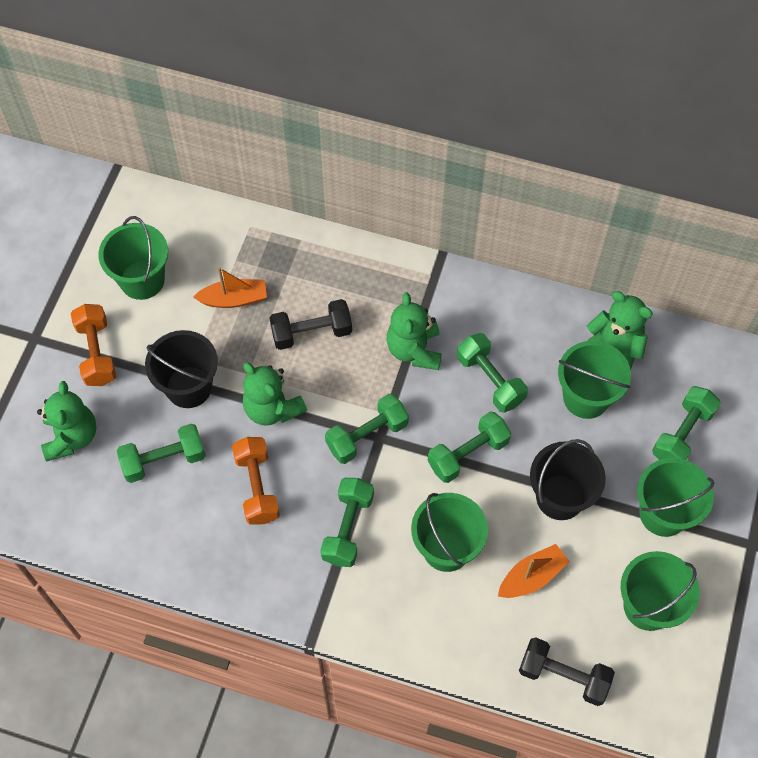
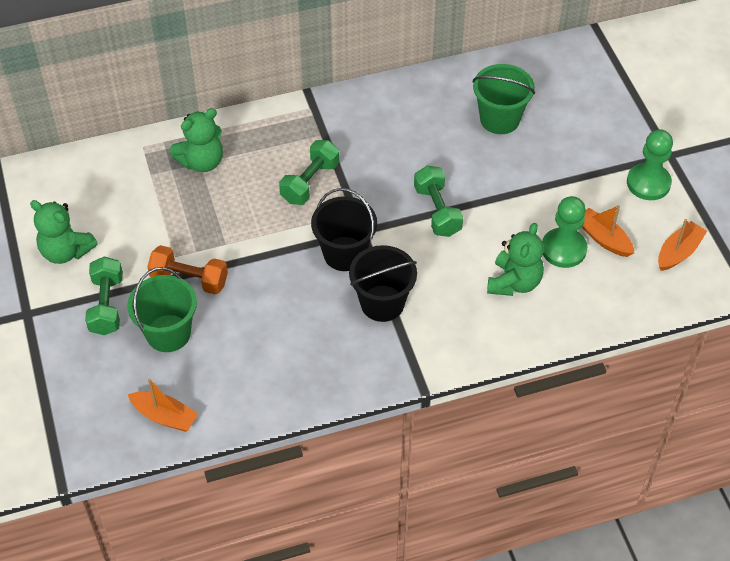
black dumbbell: 2 -> 0
green bucket: 5 -> 2
green dumbbell: 6 -> 3
green pawn: 0 -> 2
green teddy bear: 4 -> 3
orange boat: 2 -> 3
orange dumbbell: 2 -> 1

